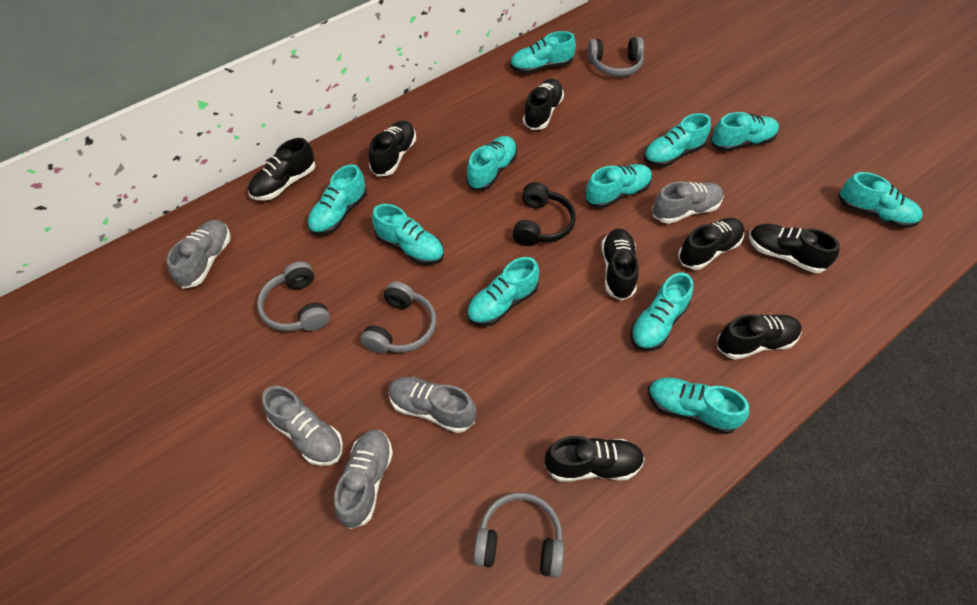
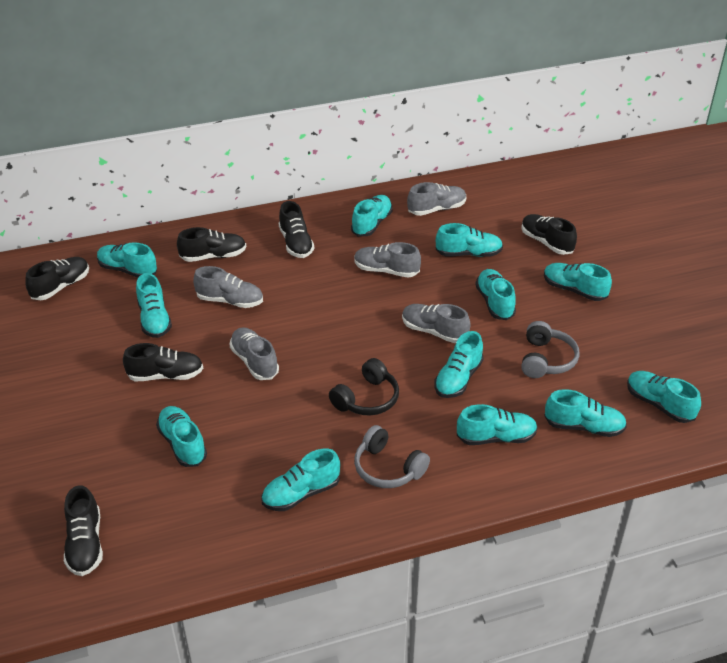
black shoe: 8 -> 6
grey headphones: 4 -> 2
turquoise shoe: 11 -> 12

